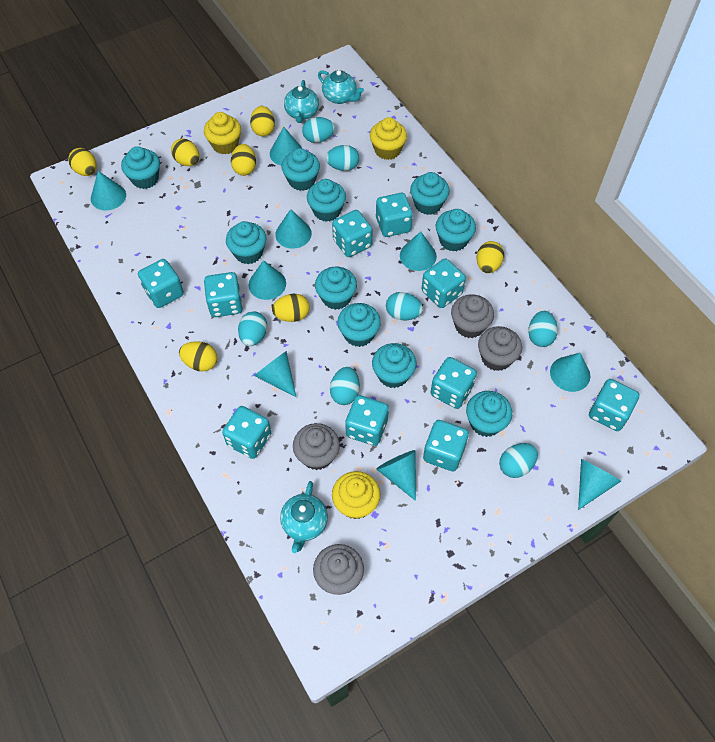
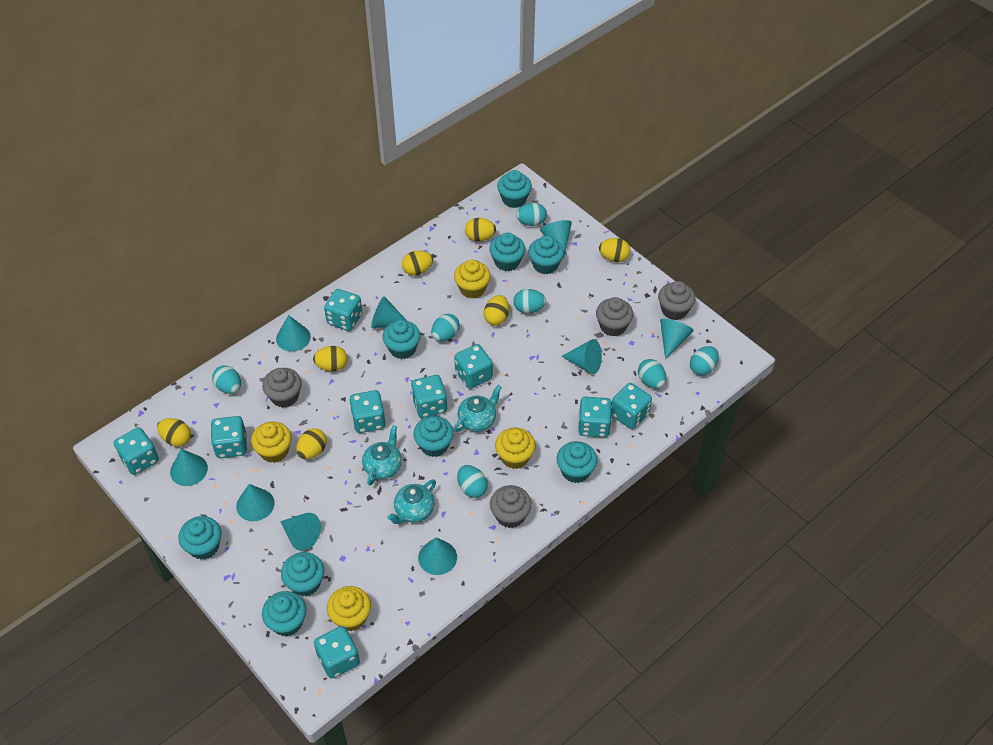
turquoise cupcake: 10 -> 9
turquoise dice: 10 -> 9
yellow cupcake: 3 -> 4

